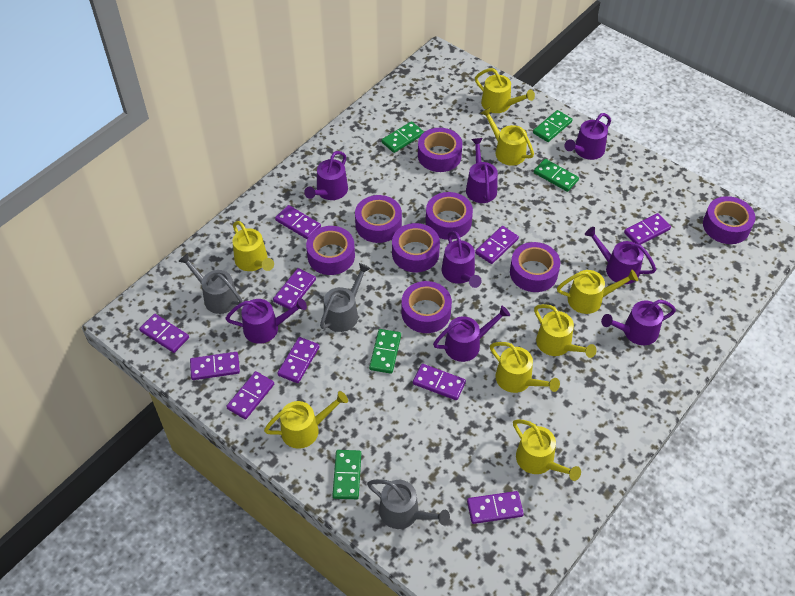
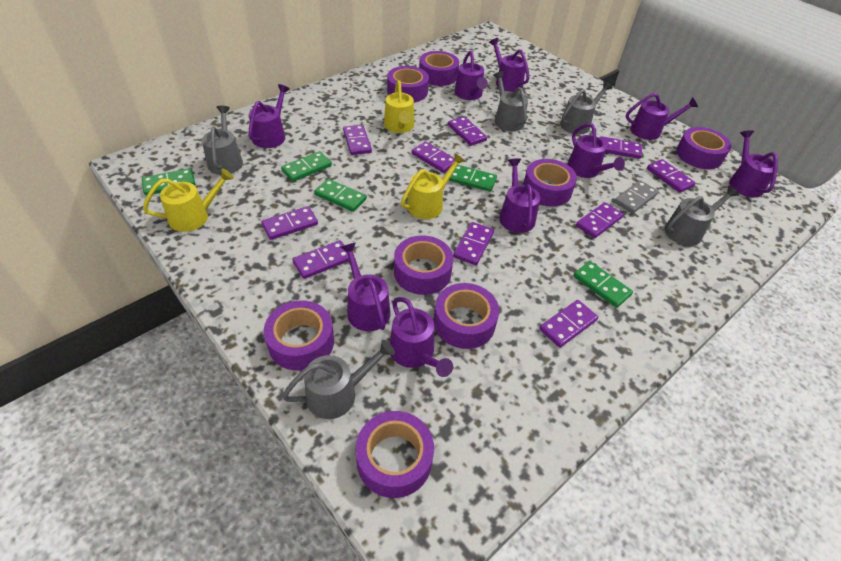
grey domino: 0 -> 1
grey watering can: 3 -> 5
purple watering can: 8 -> 9
yellow watering can: 8 -> 3

